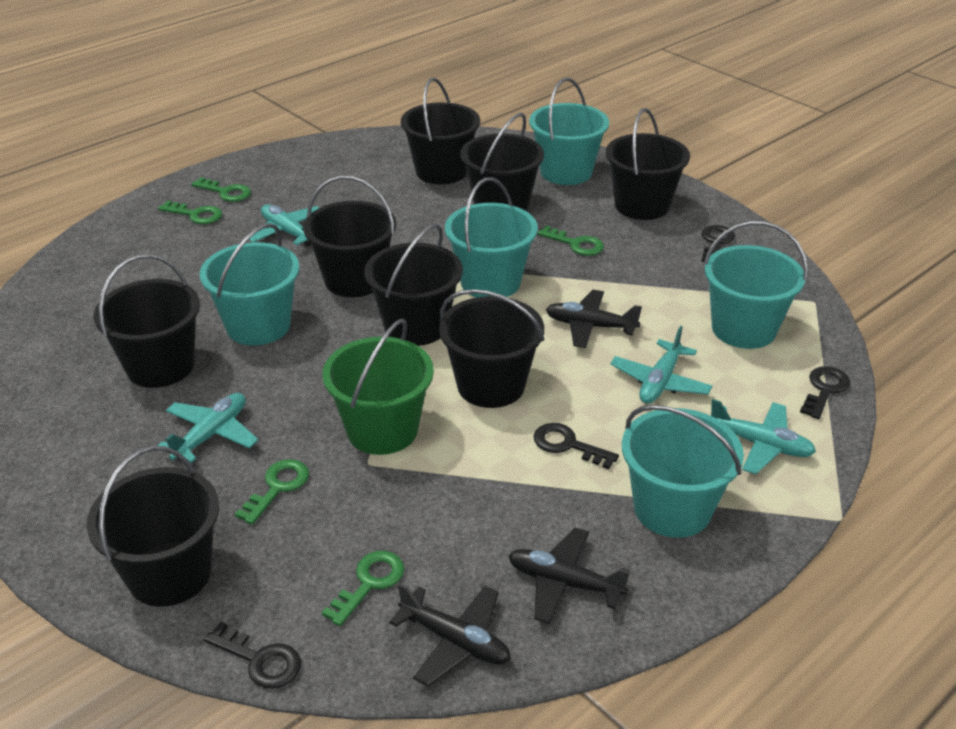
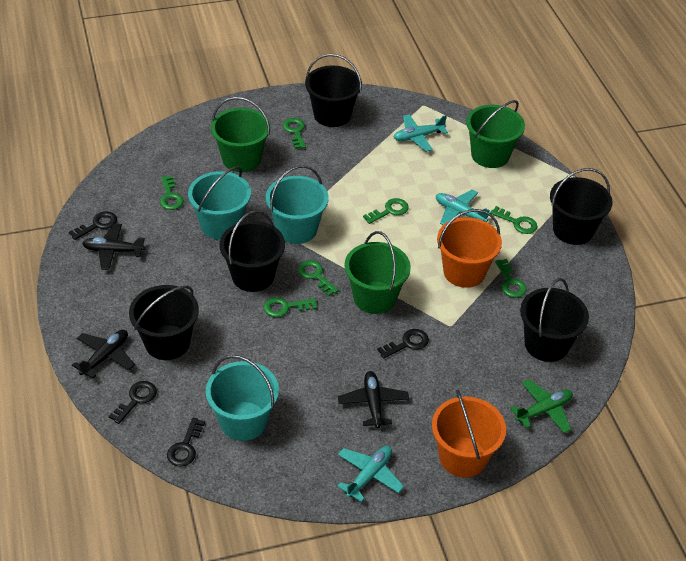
black bucket: 8 -> 5
green bucket: 1 -> 3
green key: 5 -> 7
green plane: 0 -> 1
orange bucket: 0 -> 2
turquoise bucket: 5 -> 3
turquoise plane: 4 -> 3

